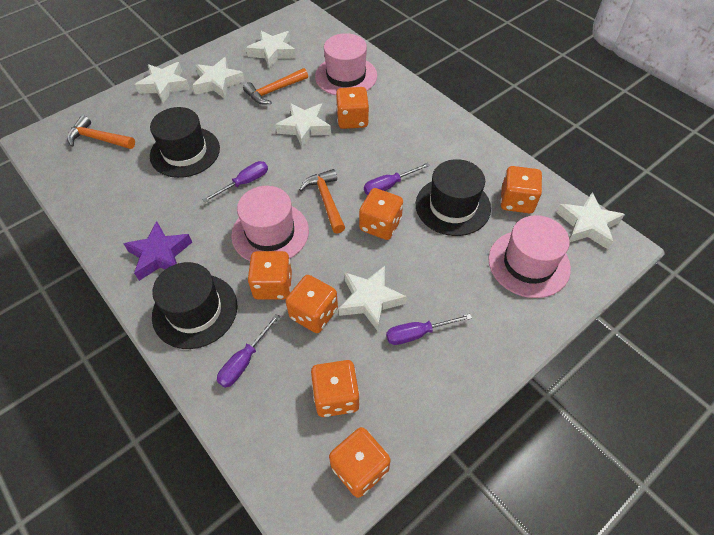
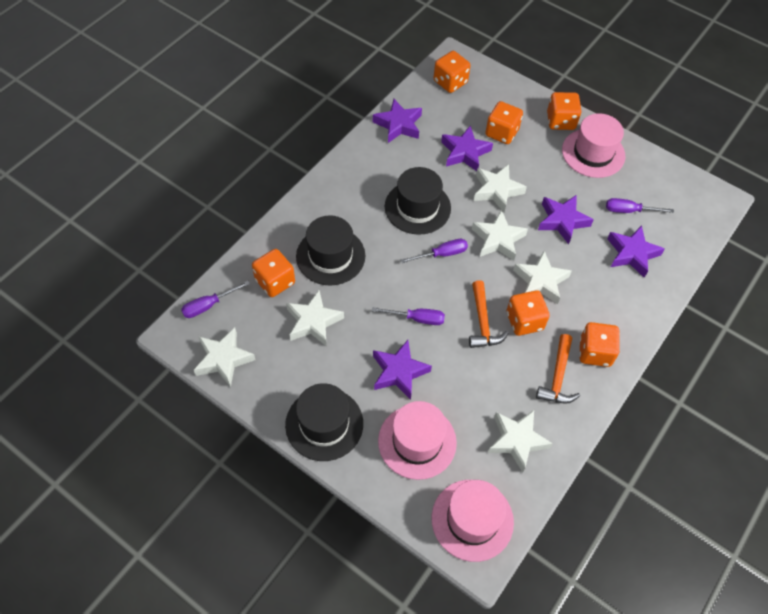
orange dice: 7 -> 6
orange hammer: 3 -> 2
purple star: 1 -> 5

